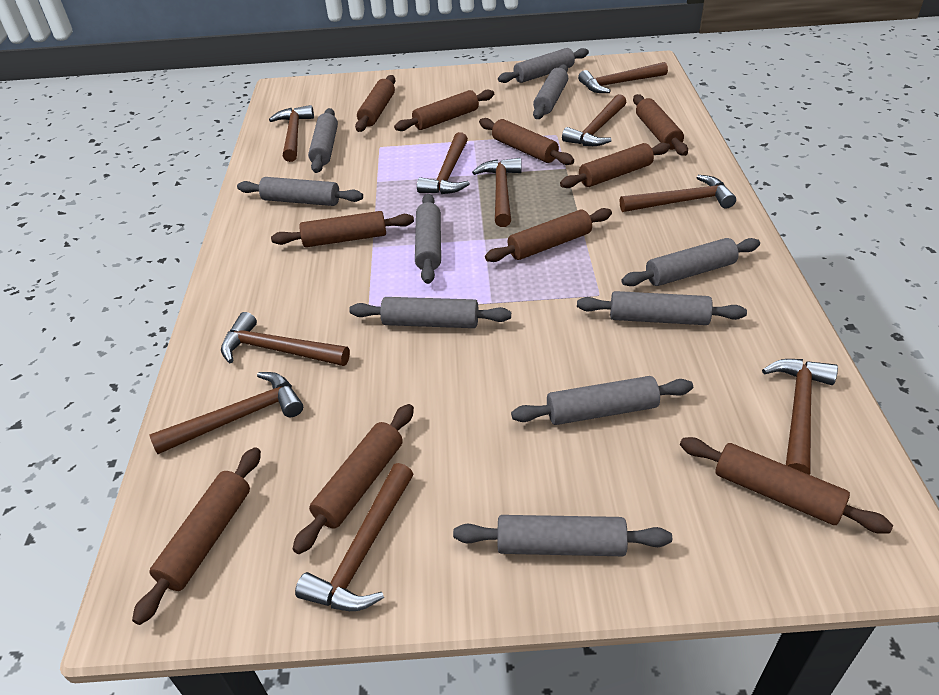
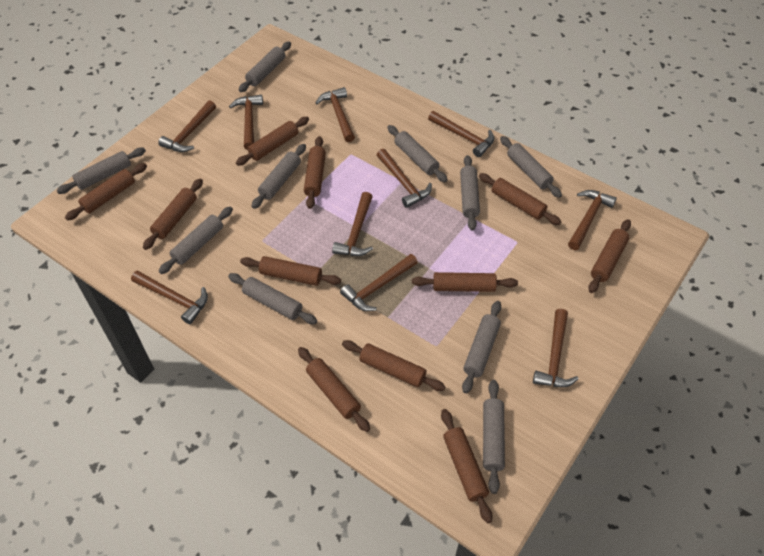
brown rolling pin: 10 -> 11

